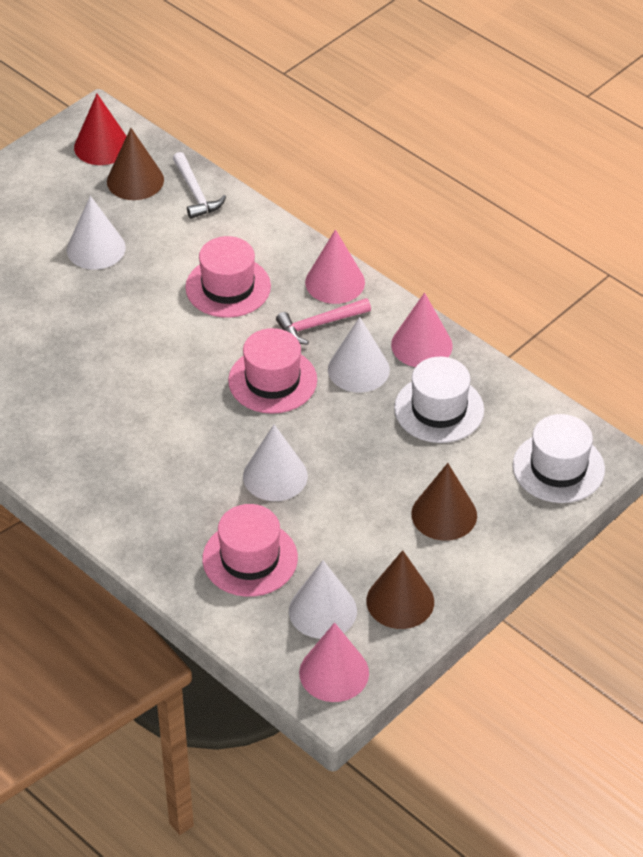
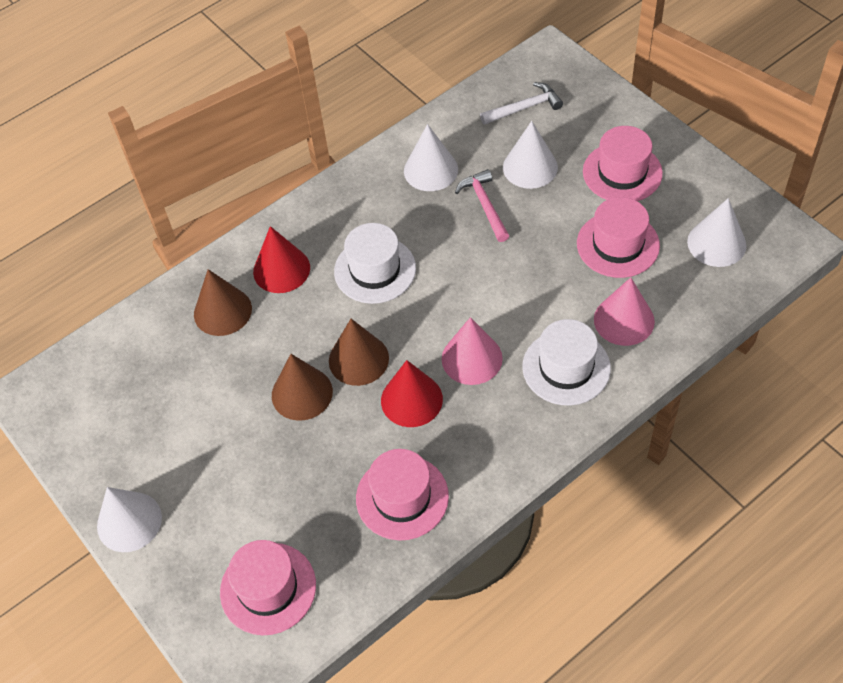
pink cone: 3 -> 2
pink hat: 3 -> 4
red cone: 1 -> 2

